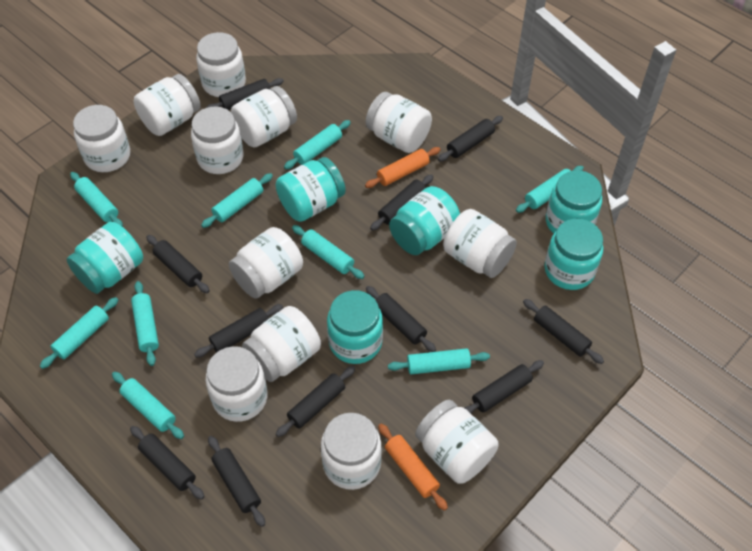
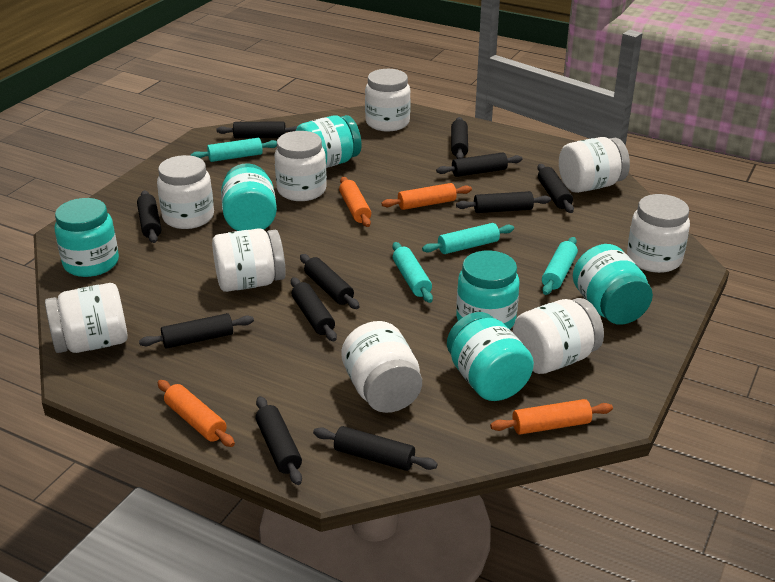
orange rolling pin: 2 -> 4
turquoise rolling pin: 9 -> 4
white jar: 12 -> 9

